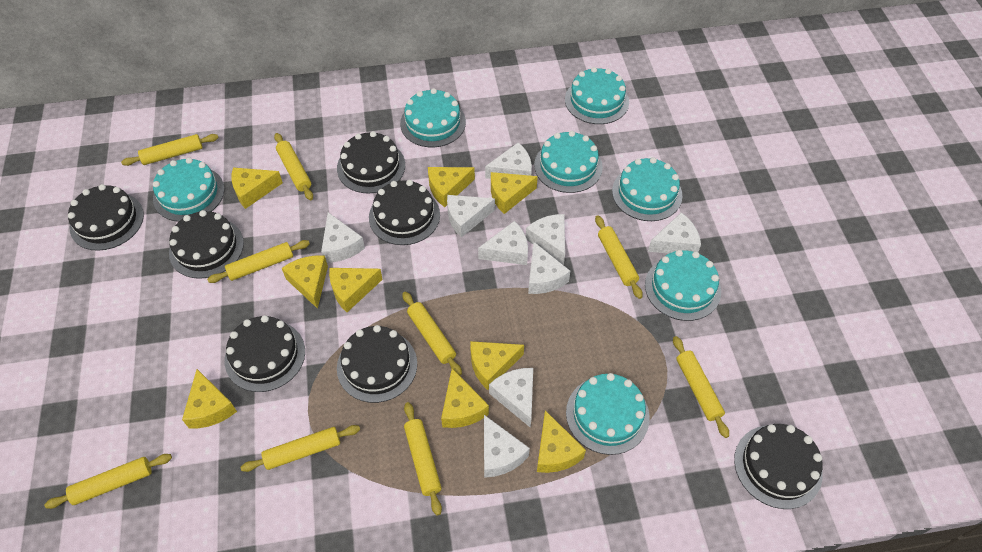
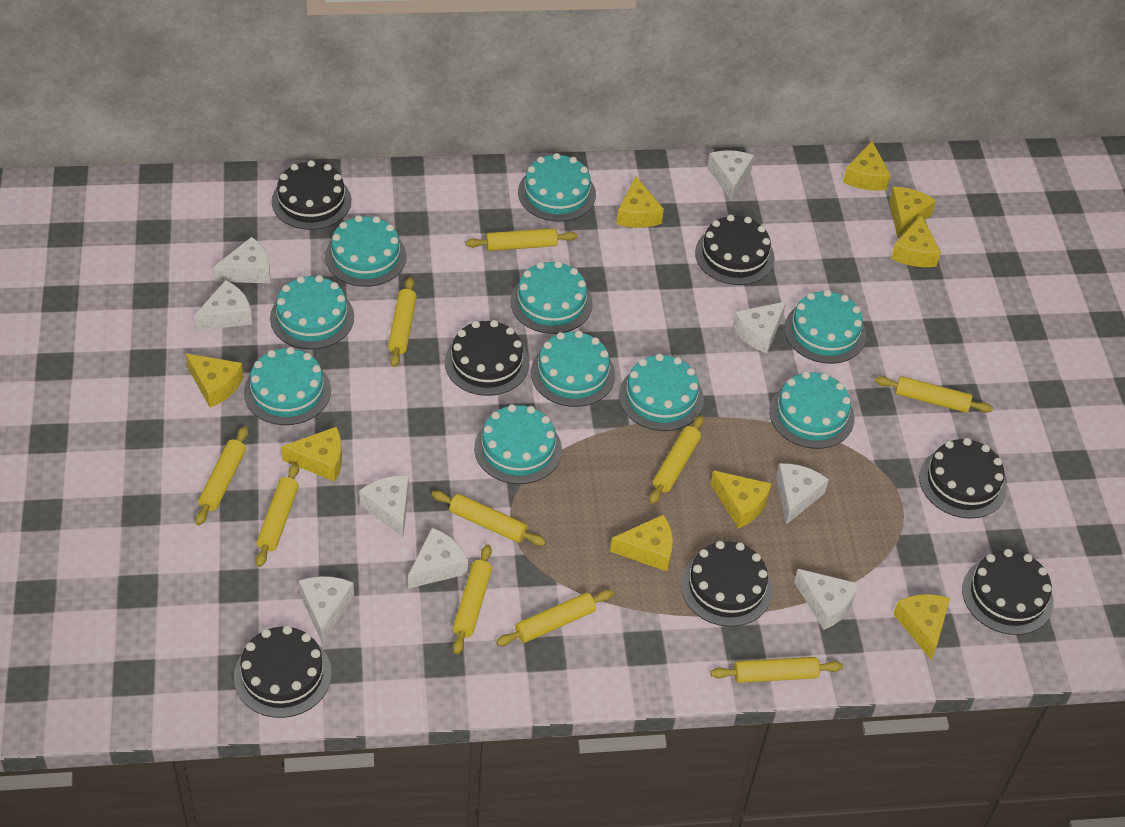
turquoise cake: 7 -> 10
yellow rolling pin: 9 -> 10

